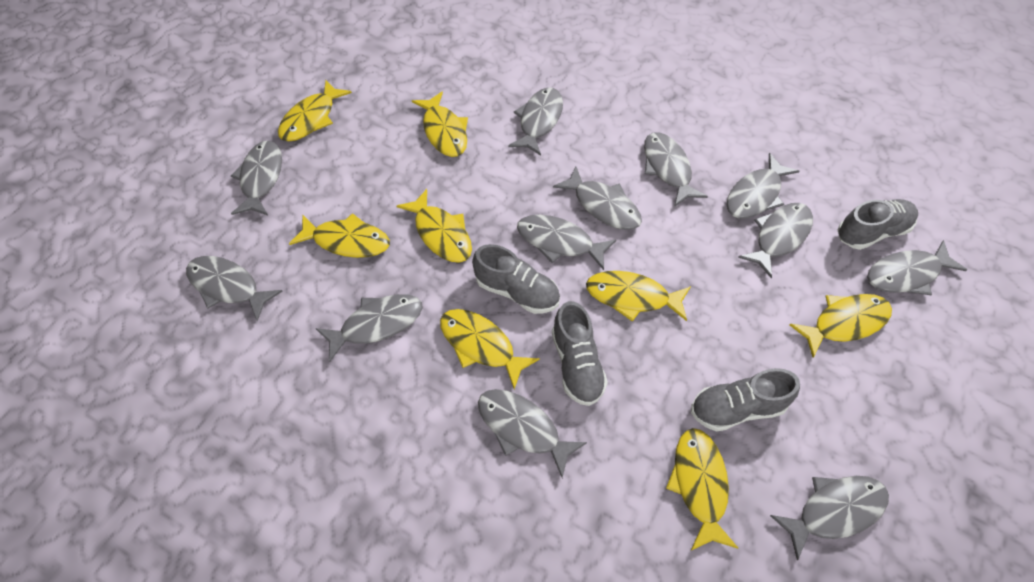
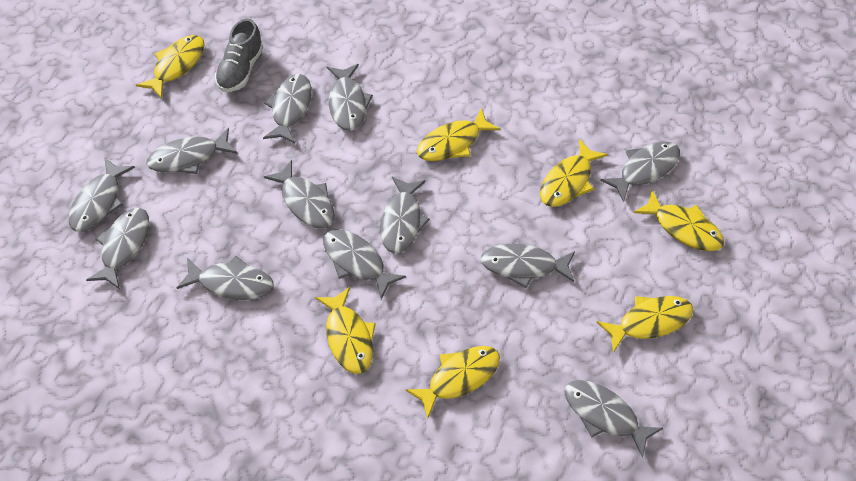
grey shoe: 4 -> 1
yellow fish: 8 -> 7

